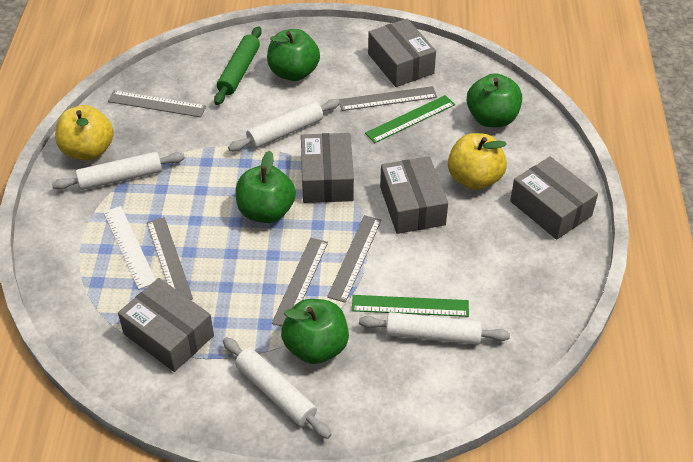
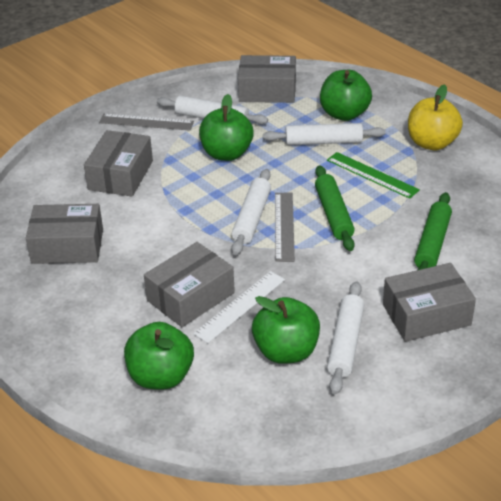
green rolling pin: 1 -> 2
green ruler: 2 -> 1
grey ruler: 5 -> 2
yellow apple: 2 -> 1

